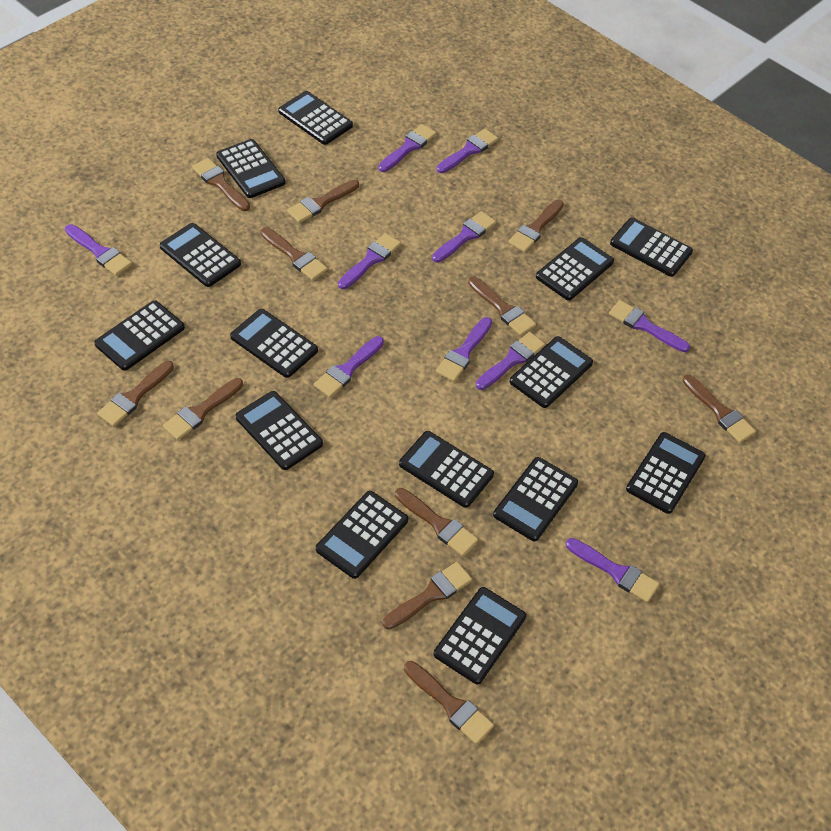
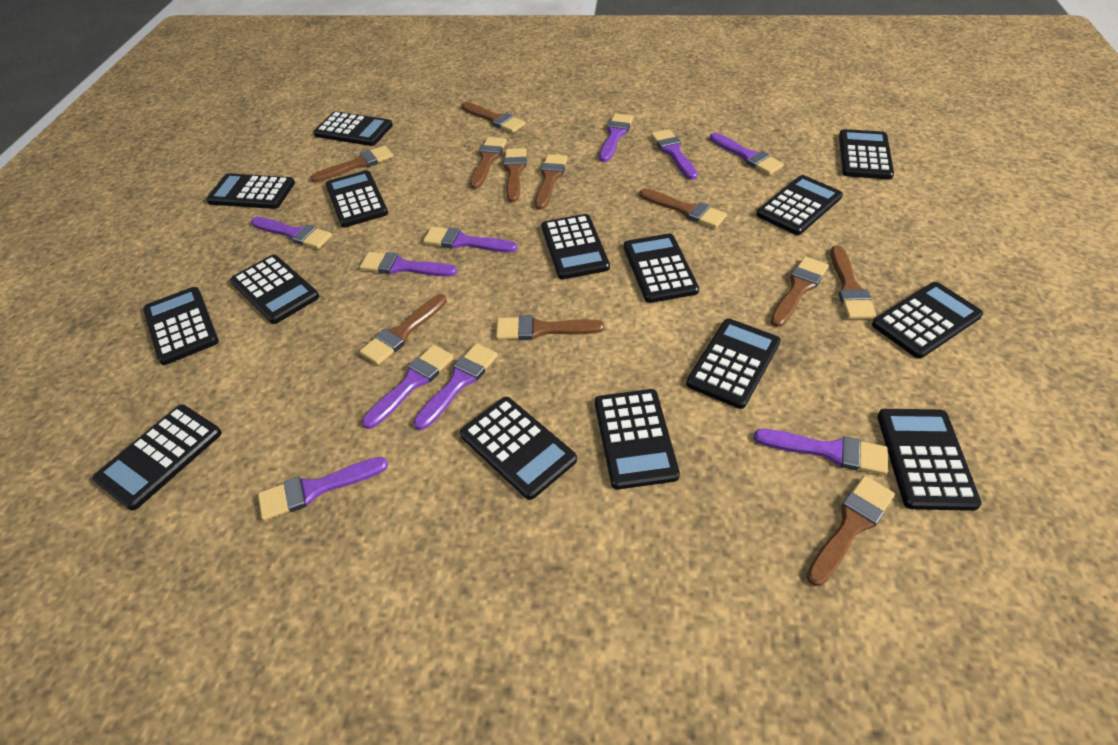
black calculator: 14 -> 15

